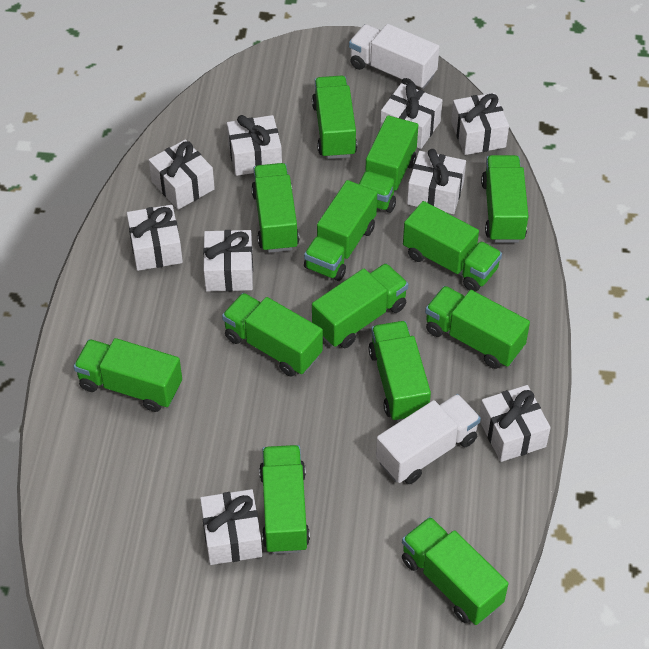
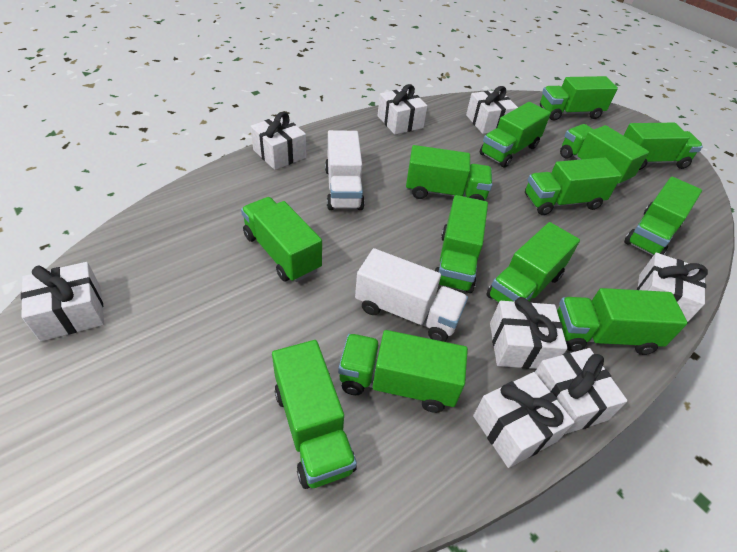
white gift: 9 -> 8

